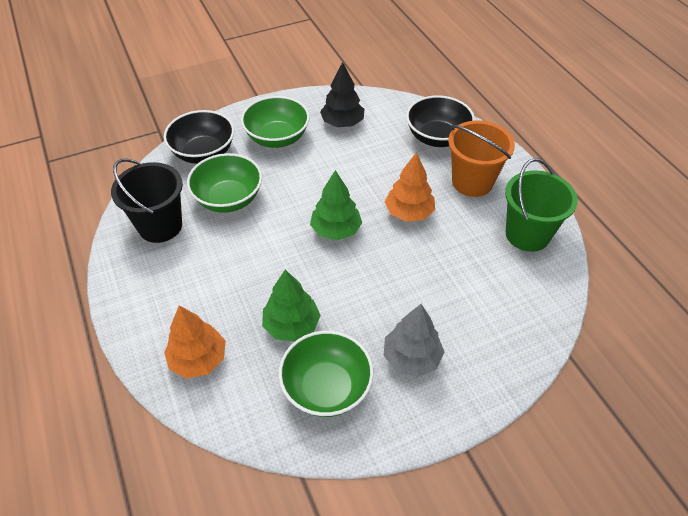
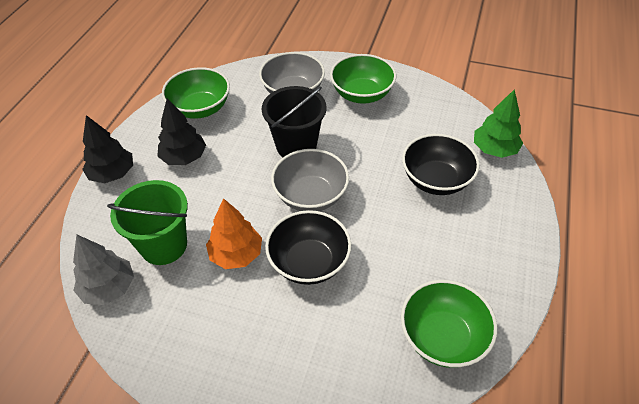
black tree: 1 -> 2
green tree: 2 -> 1
grey bowl: 0 -> 2
orange bucket: 1 -> 0
orange tree: 2 -> 1

